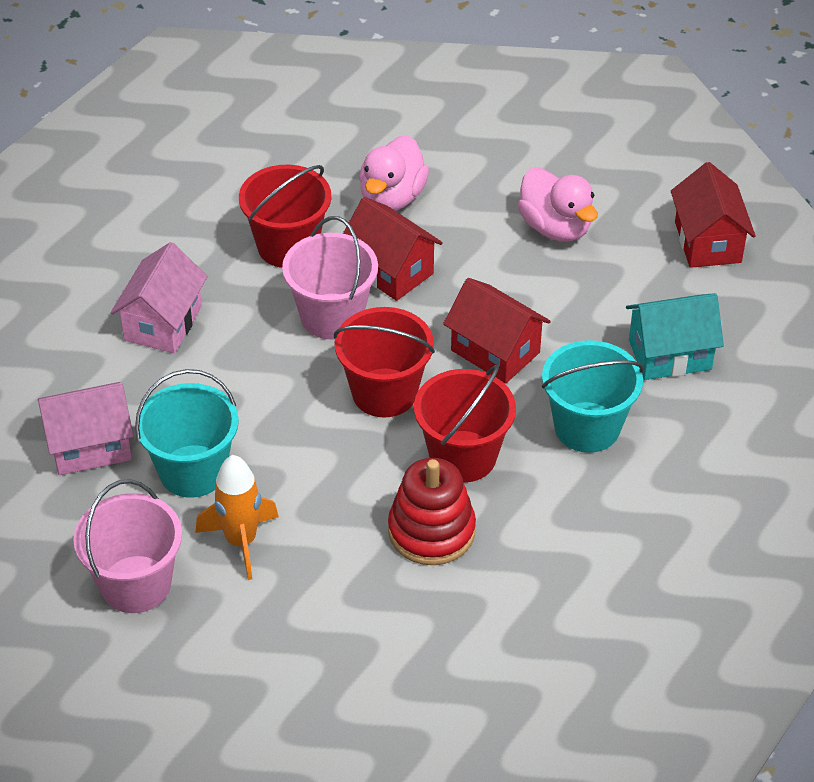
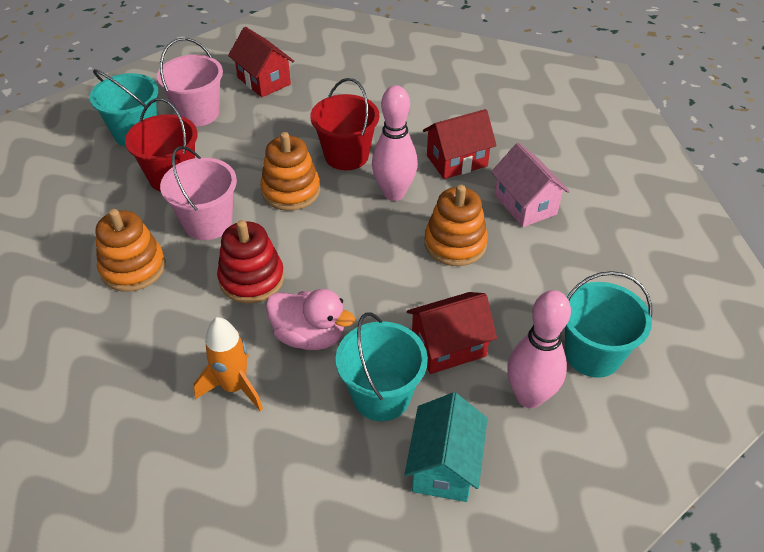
orange stacking toy: 0 -> 3
pink bowling pin: 0 -> 2
pink duck: 2 -> 1
pink house: 2 -> 1
red bucket: 3 -> 2
turquoise bucket: 2 -> 3

